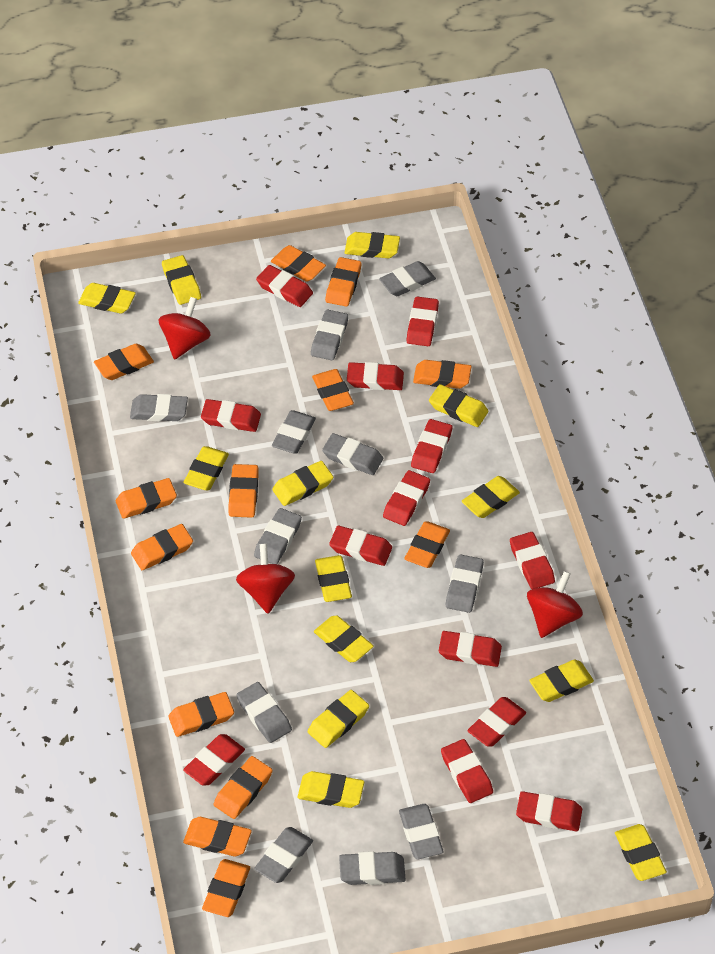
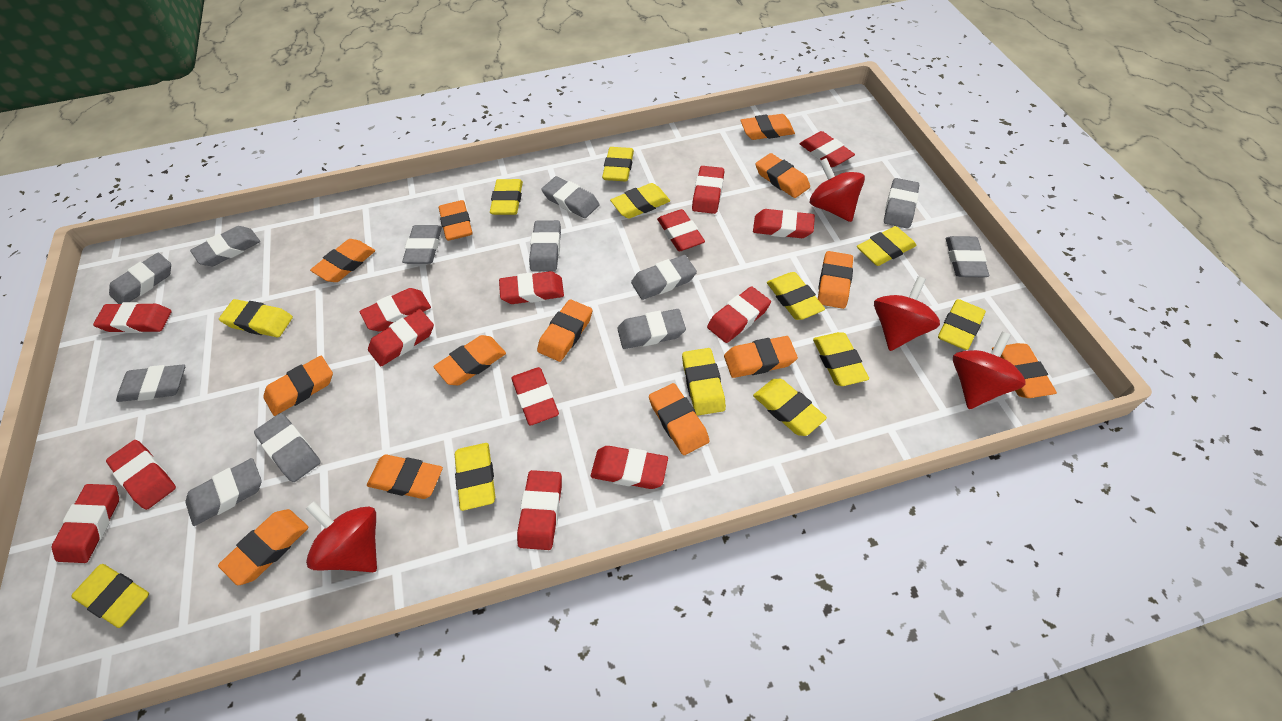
grey eraser: 11 -> 12
red eraser: 13 -> 14
red spinning top: 3 -> 4
yellow eraser: 13 -> 12

